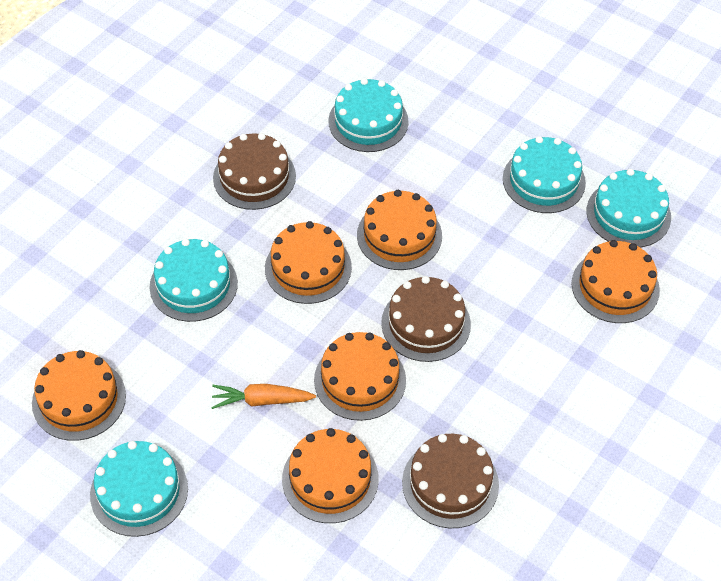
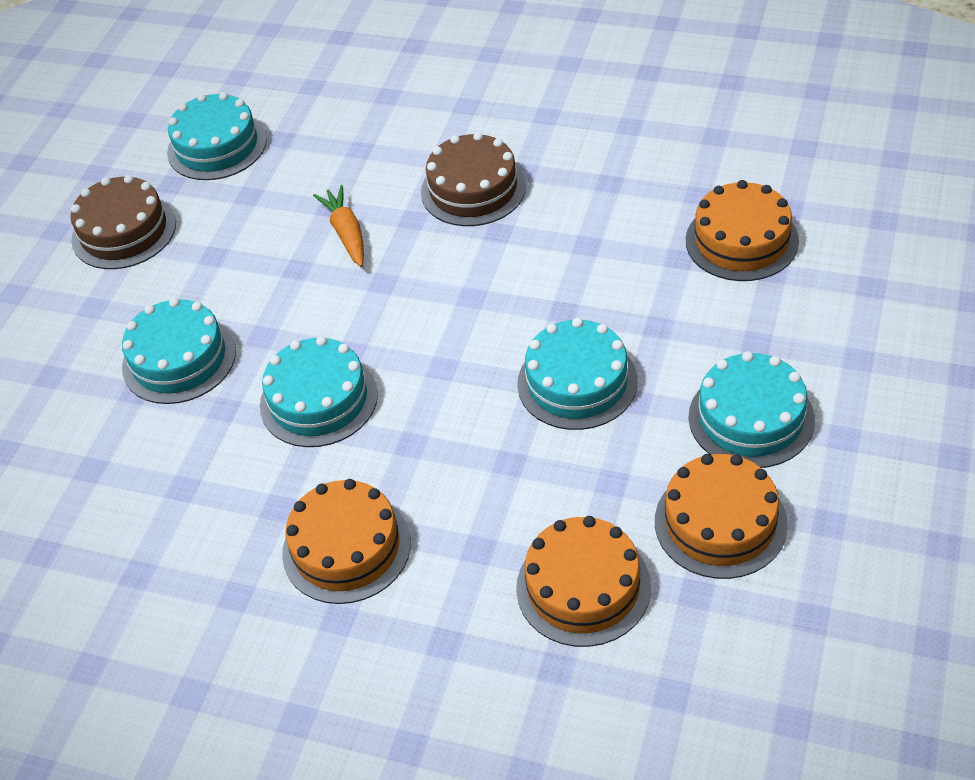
brown cake: 3 -> 2
orange cake: 6 -> 4

